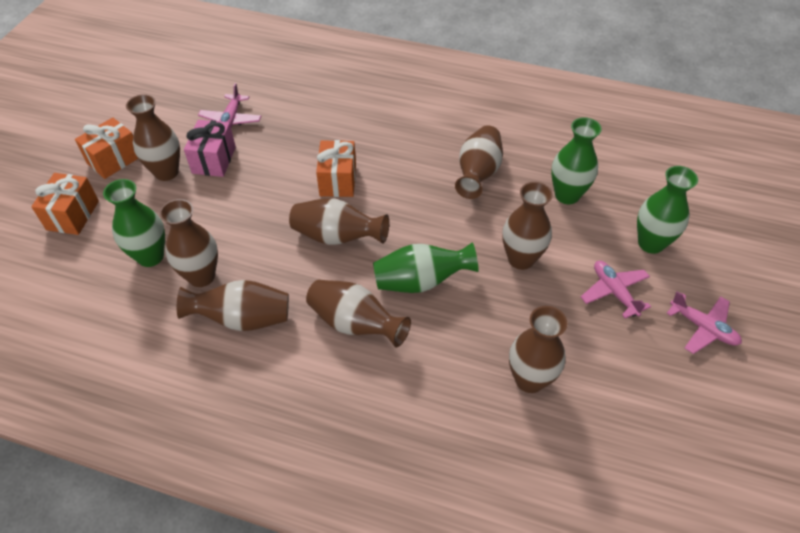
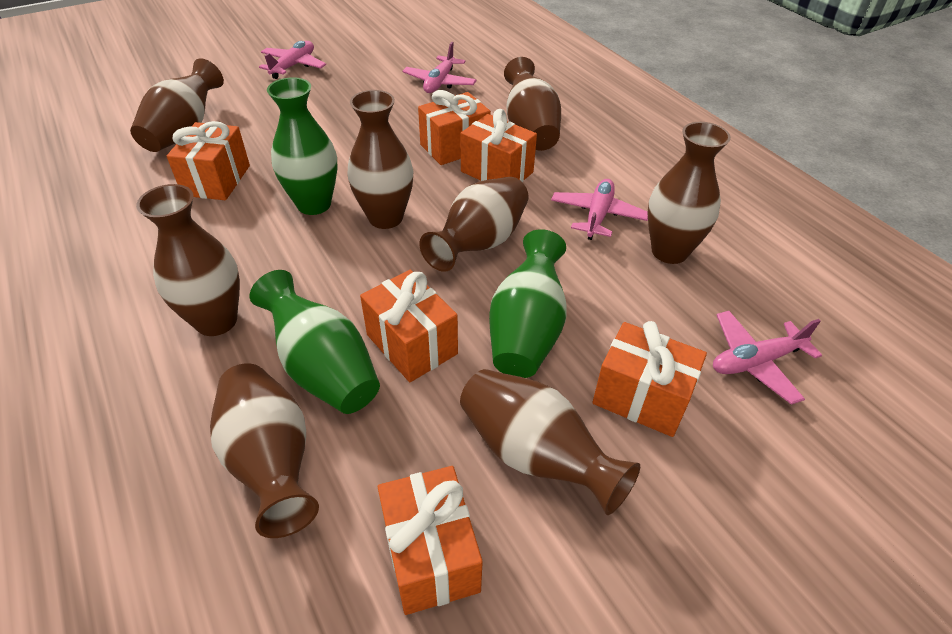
green vase: 4 -> 3
orange gift: 3 -> 6
pink gift: 1 -> 0
pink plane: 3 -> 4

